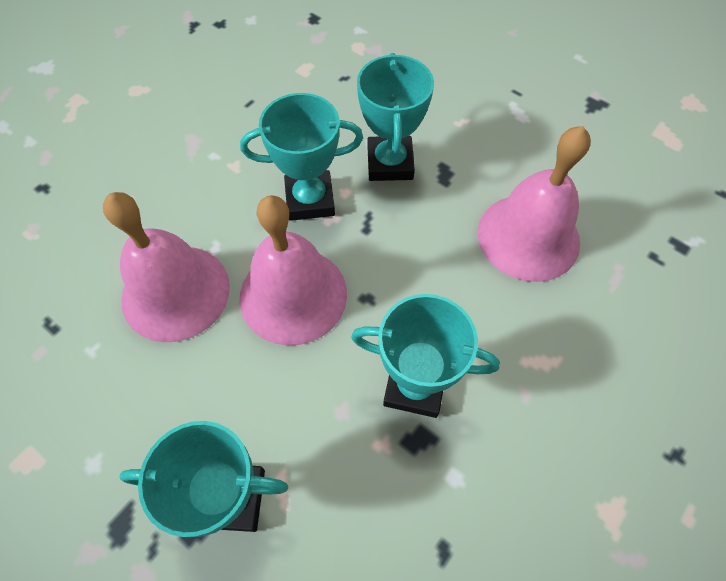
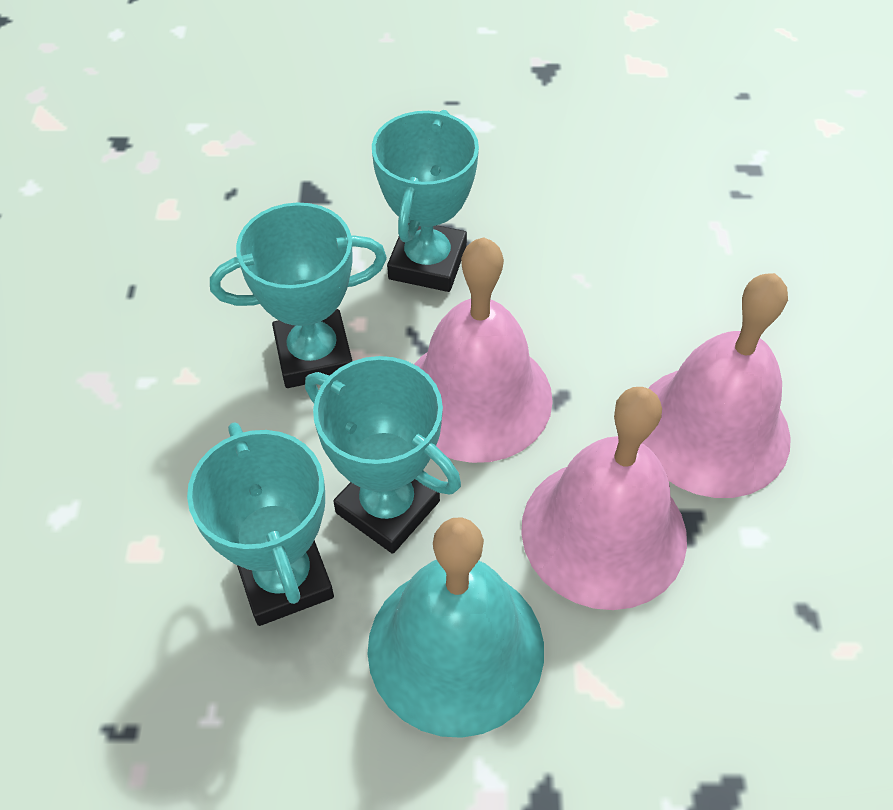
turquoise bell: 0 -> 1

